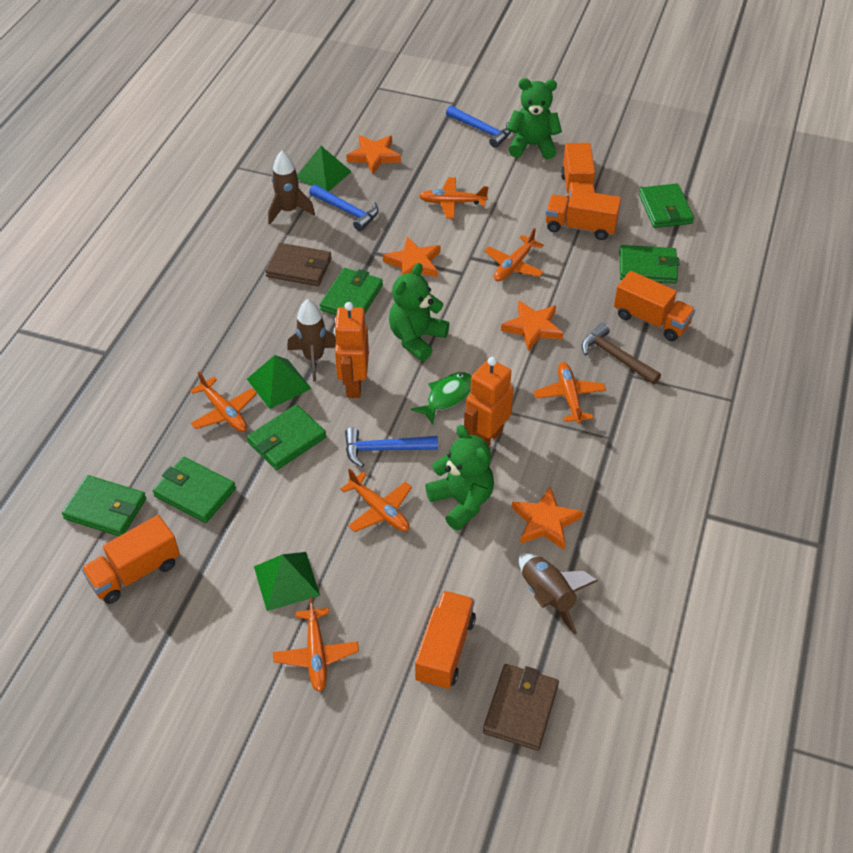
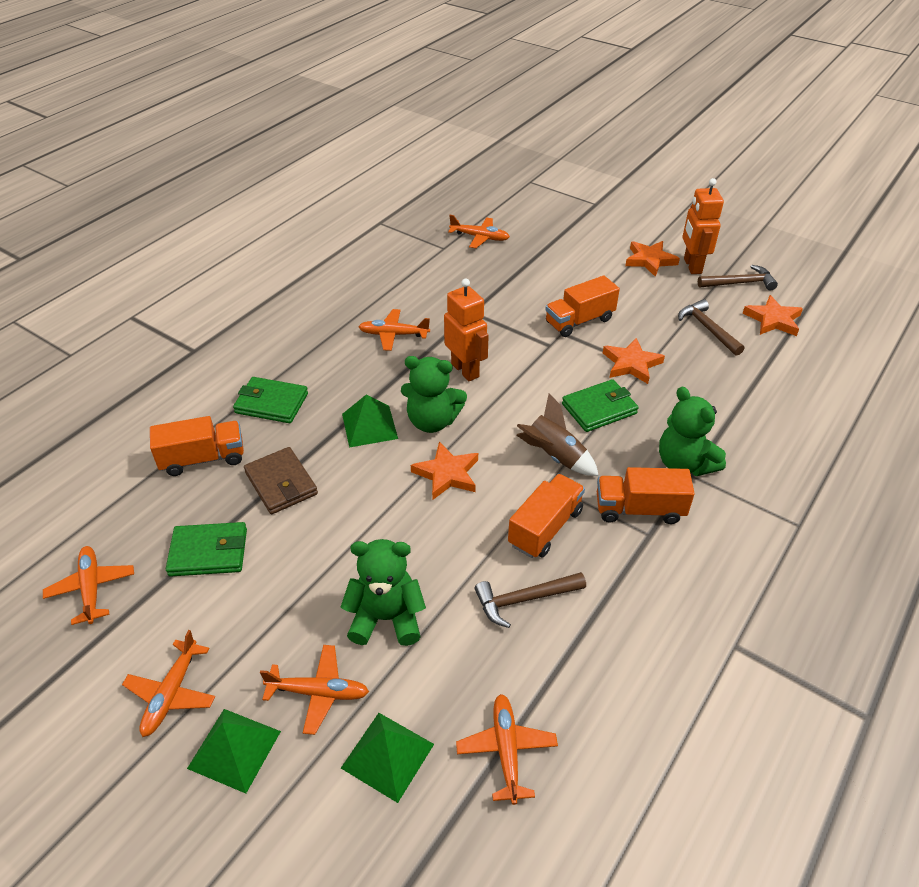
blue hammer: 3 -> 0
brown hammer: 1 -> 3
brown rocket: 3 -> 1
brown wallet: 2 -> 1
green fish: 1 -> 0
green wallet: 6 -> 3
orange truck: 5 -> 4

